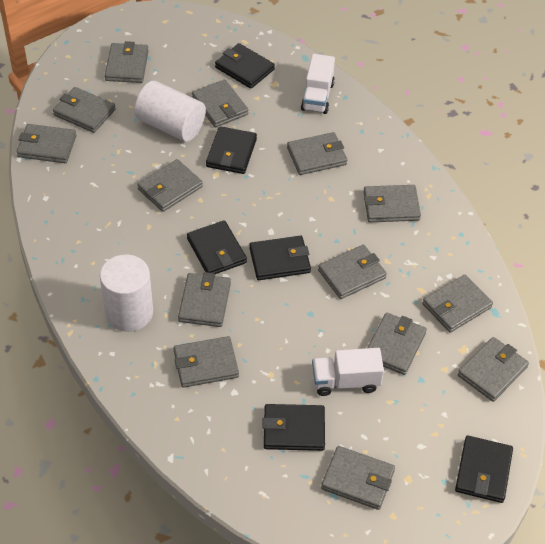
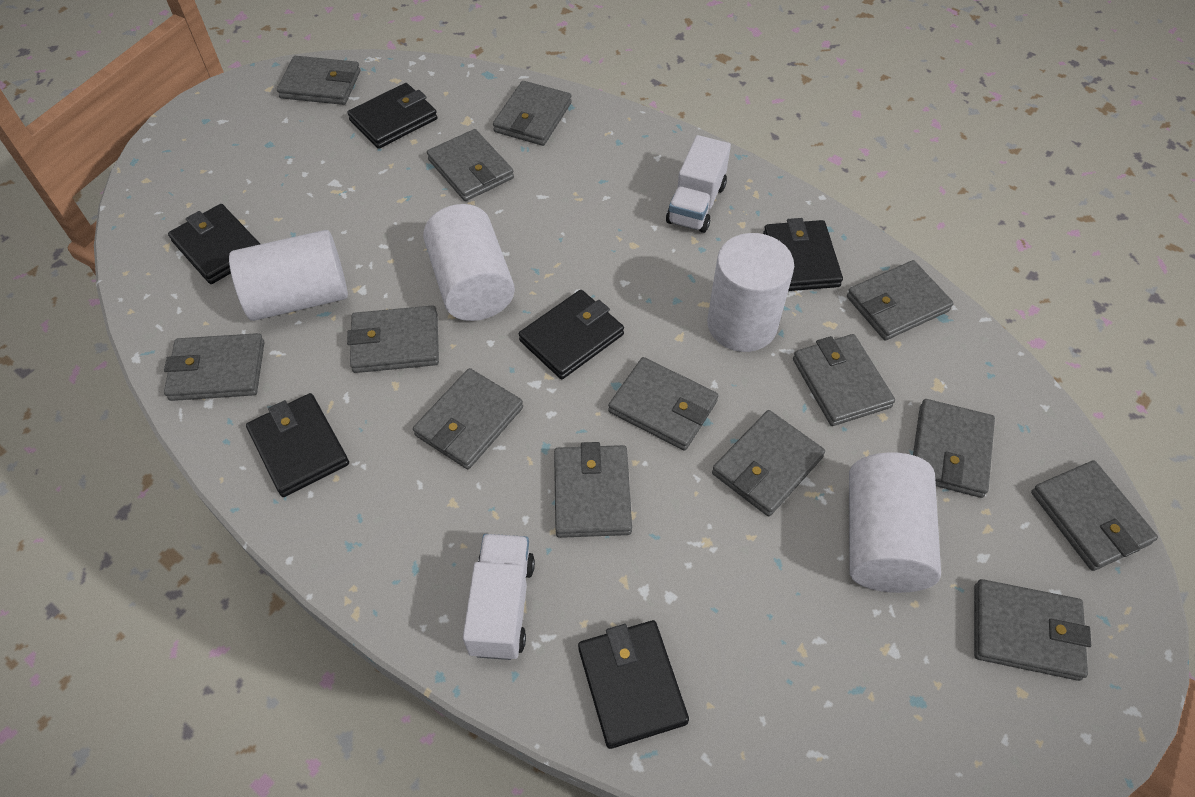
white cylinder: 2 -> 4

